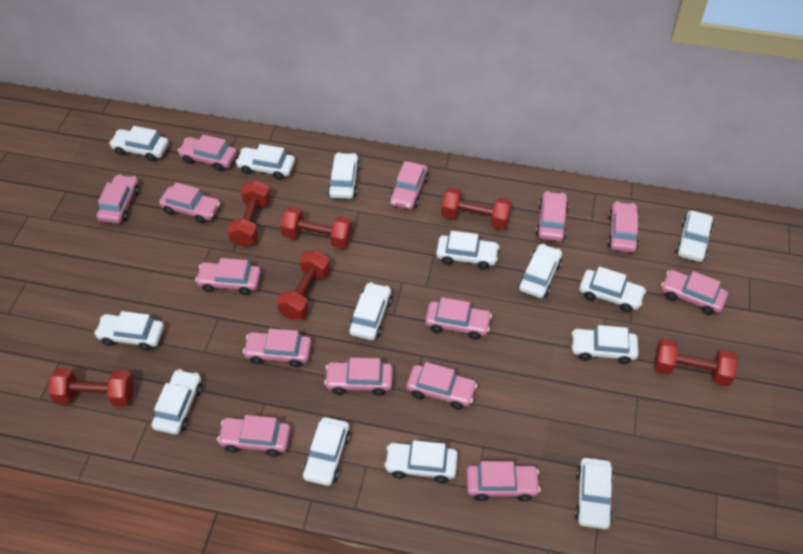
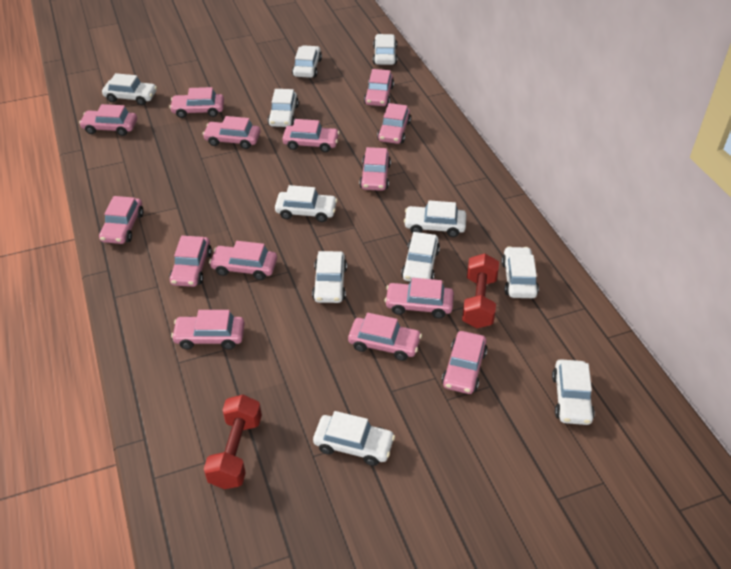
red dumbbell: 6 -> 2
white car: 14 -> 11

